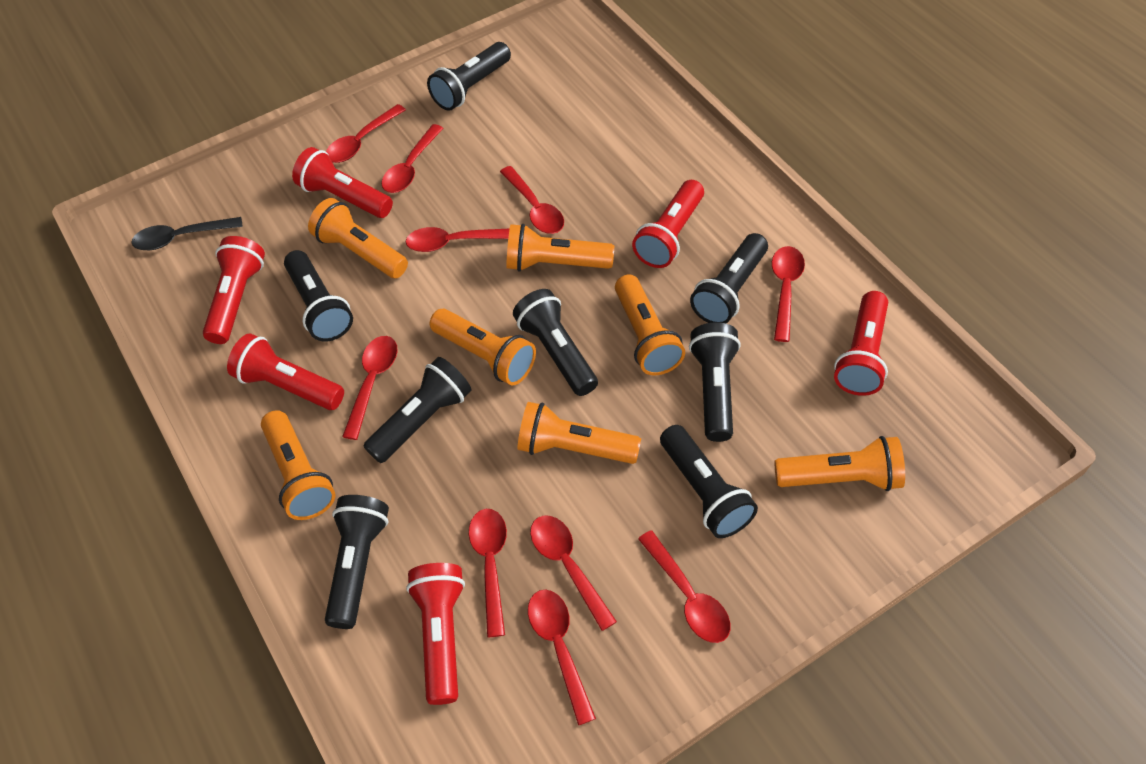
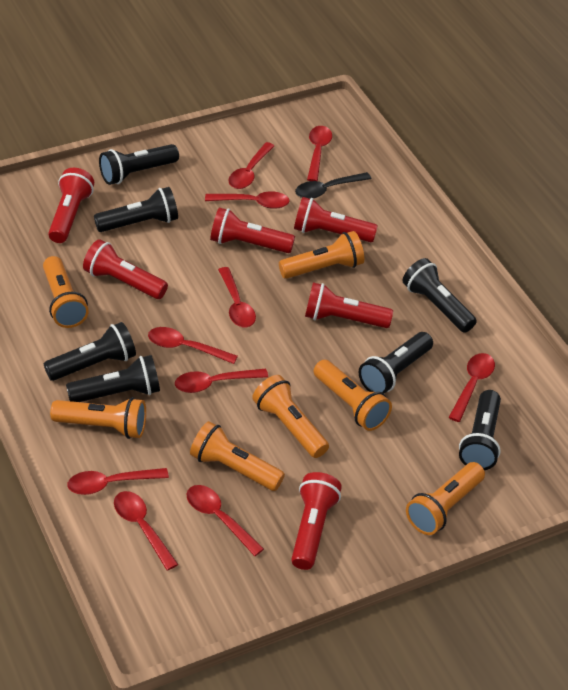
black flashlight: 8 -> 7

